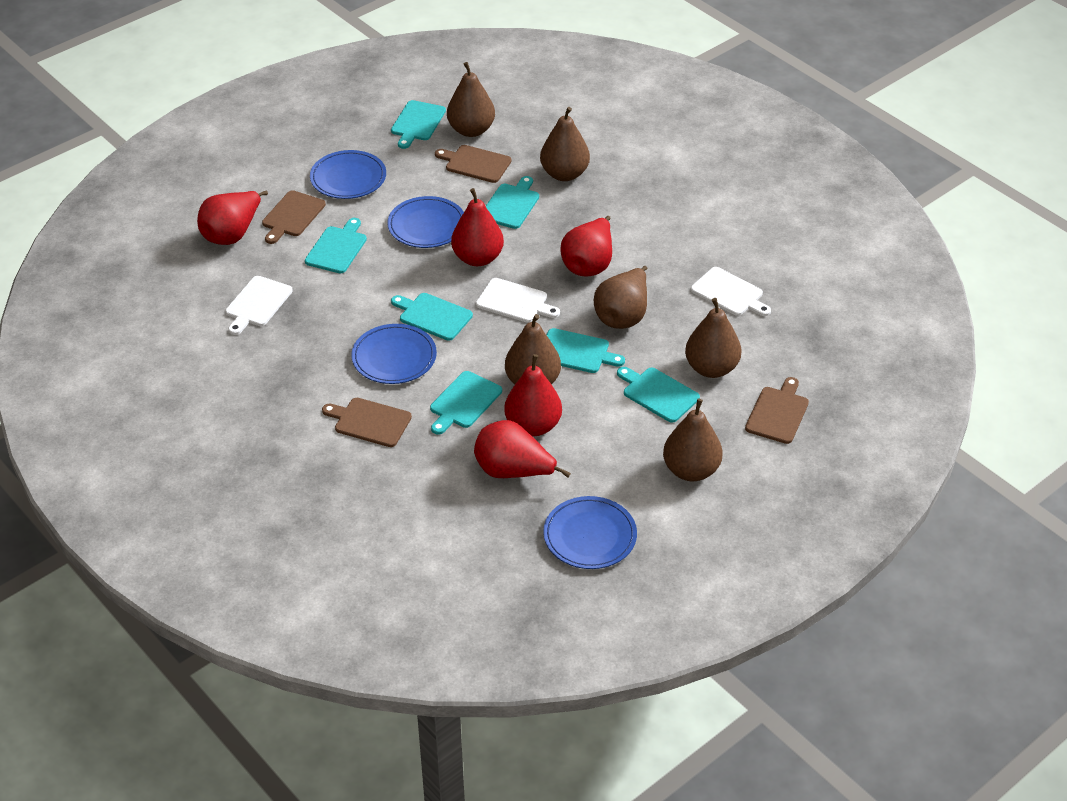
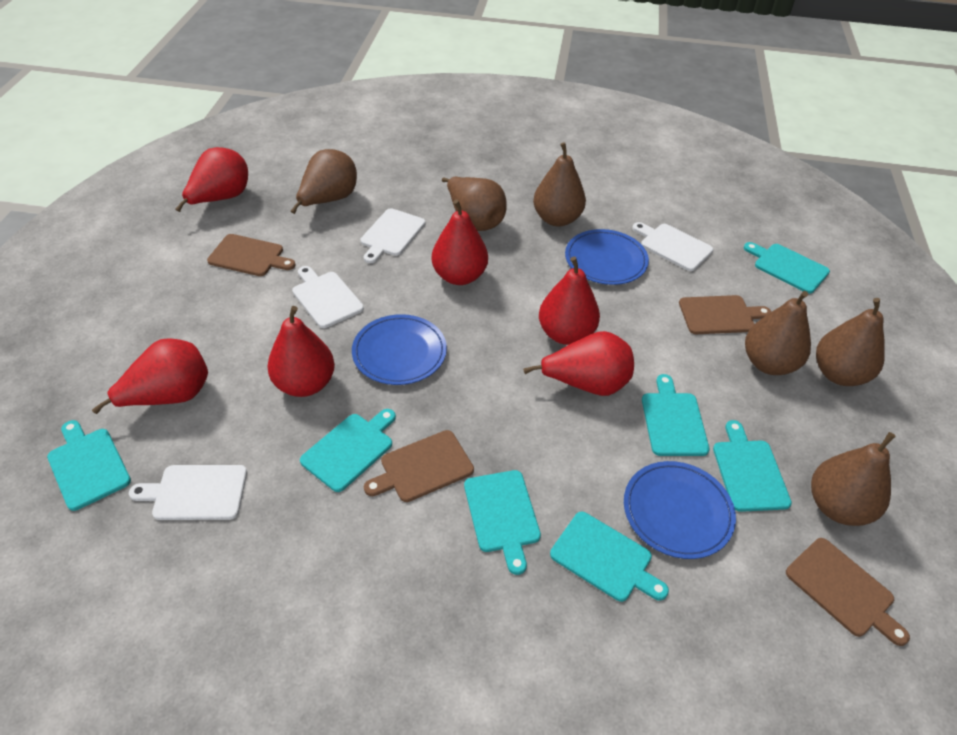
blue plate: 4 -> 3
red pear: 5 -> 6
white cutting board: 3 -> 4

